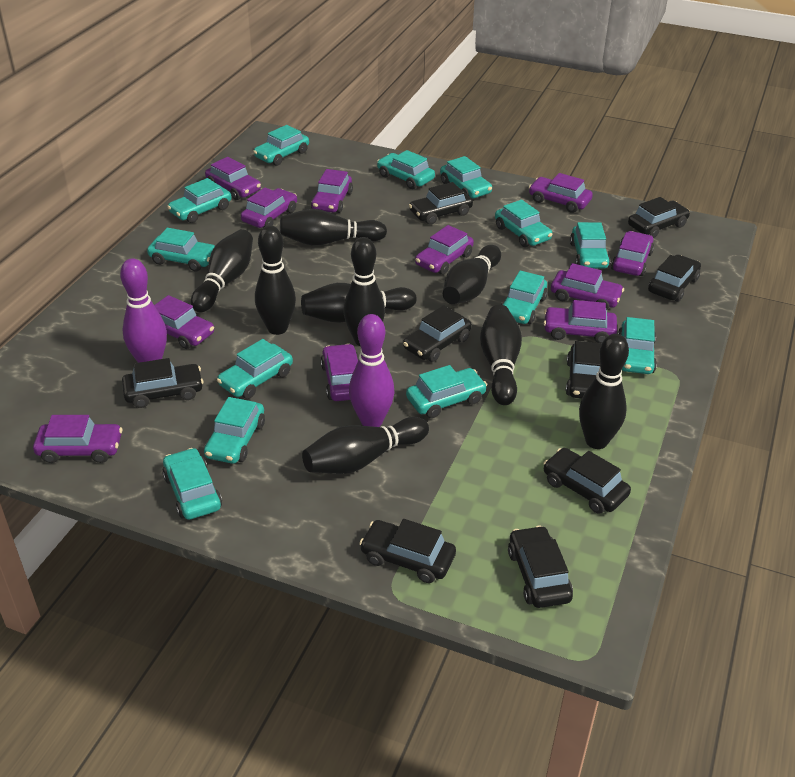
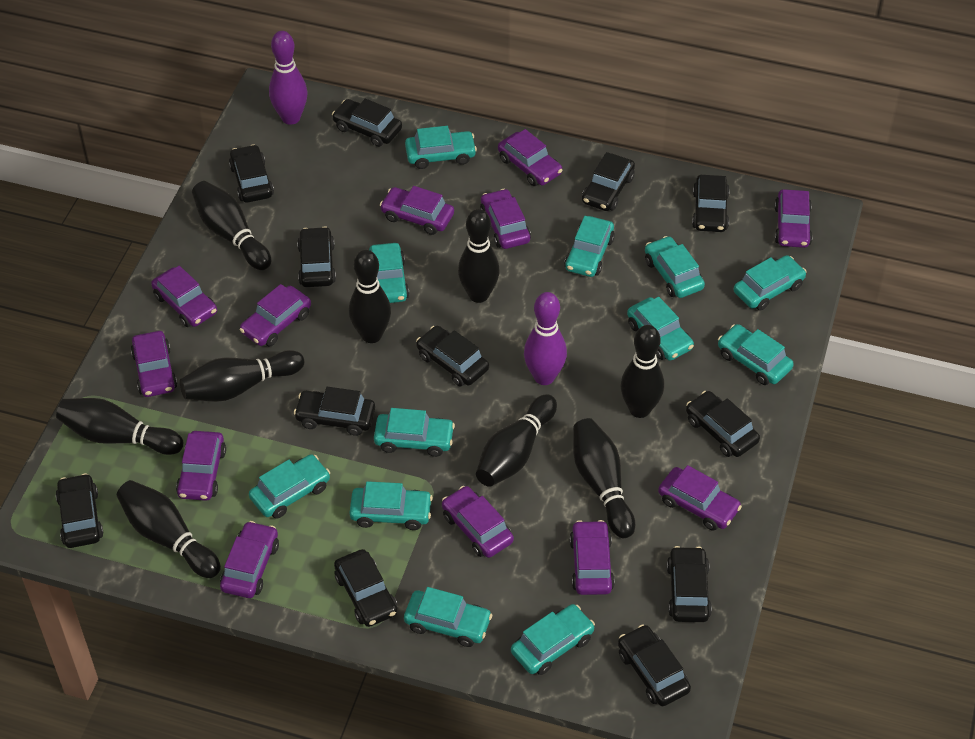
black car: 9 -> 12
purple car: 11 -> 12
turquoise car: 13 -> 12

